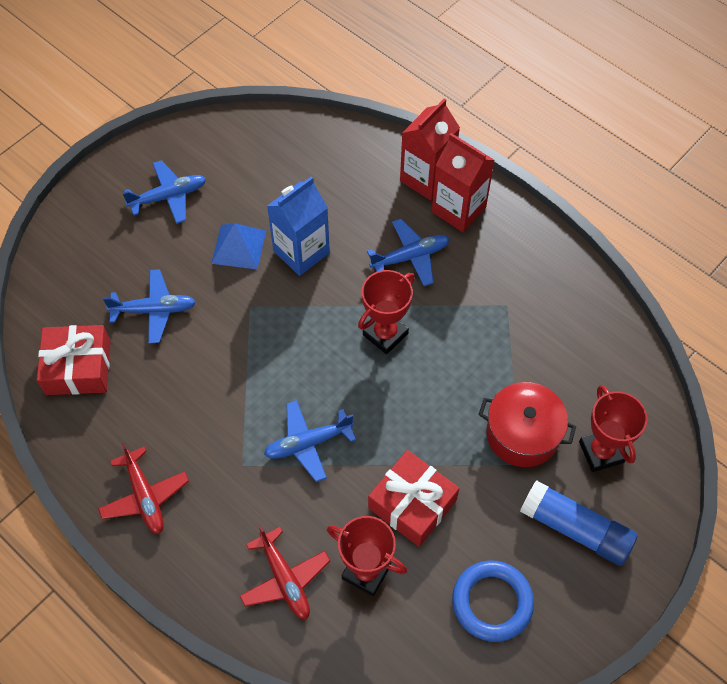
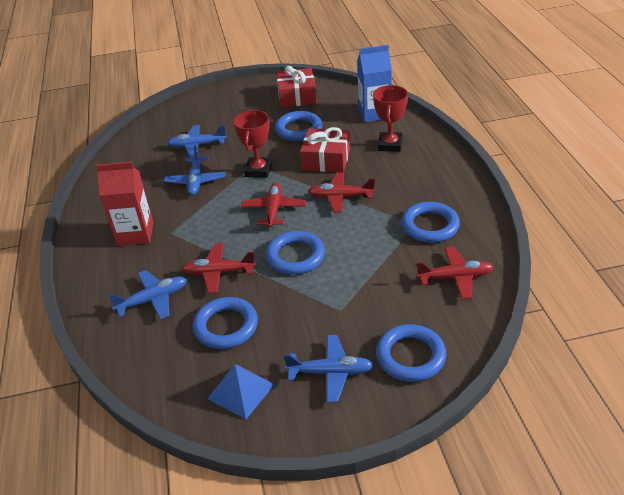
blue glue stick: 1 -> 0
blue ring: 1 -> 5
red carton: 2 -> 1
red plane: 2 -> 4
red pot: 1 -> 0
red trophy: 3 -> 2

